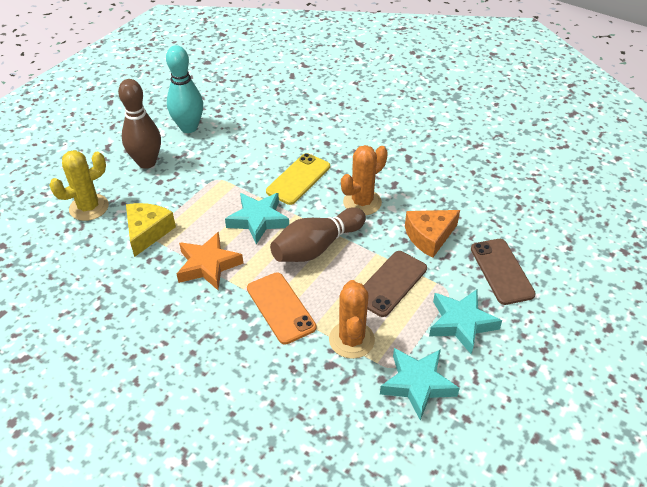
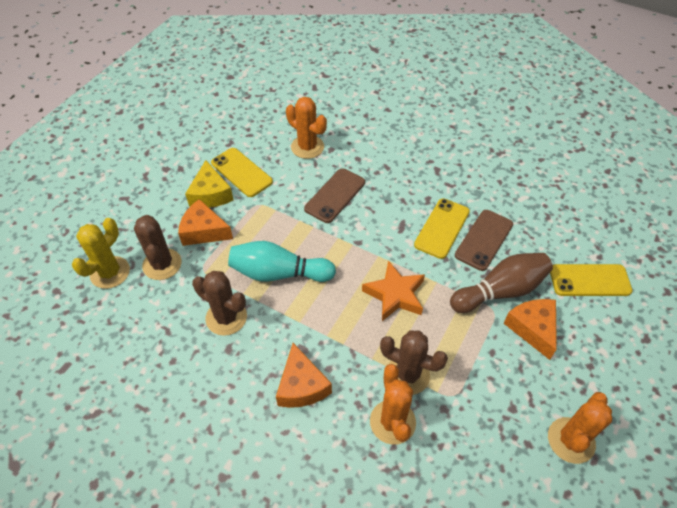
brown bowling pin: 2 -> 1
brown cactus: 0 -> 3
orange cactus: 2 -> 3
orange cheese: 1 -> 3
orange phone: 1 -> 0
turquoise star: 3 -> 0
yellow phone: 1 -> 3

